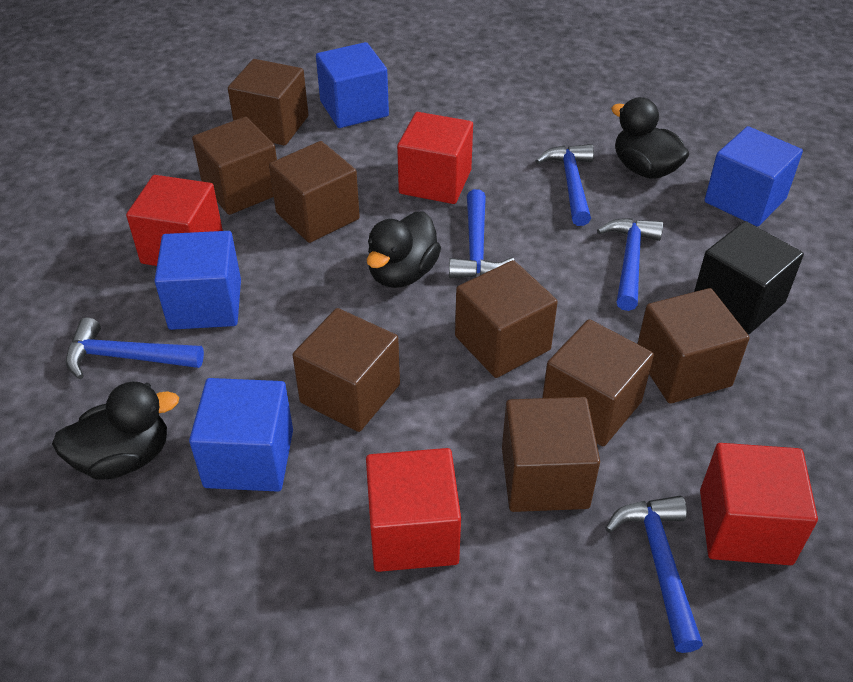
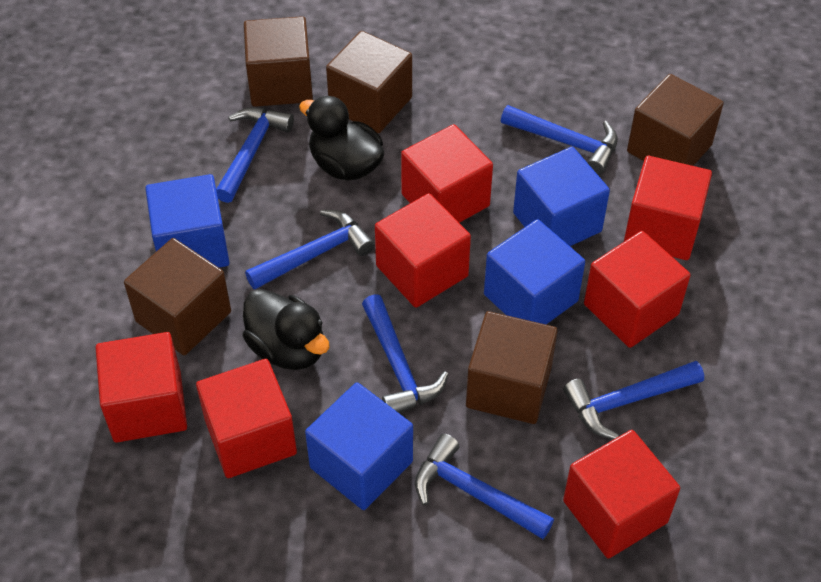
black cube: 1 -> 0
black duck: 3 -> 2
blue hammer: 5 -> 6
brown cube: 8 -> 5
red cube: 4 -> 7

